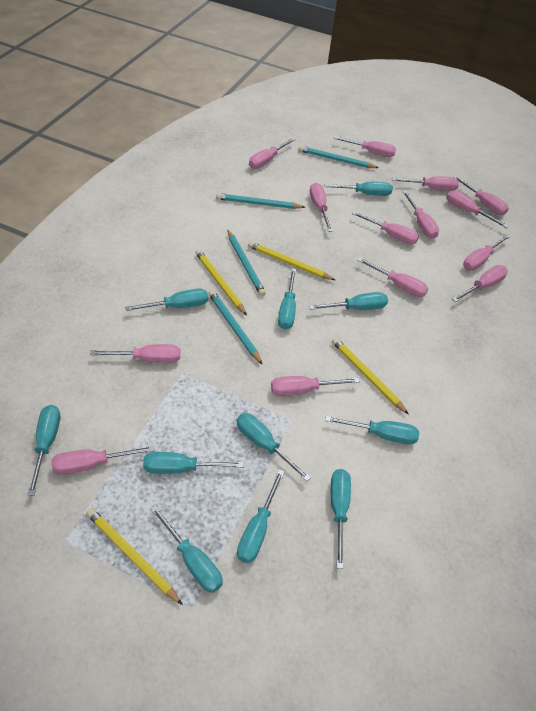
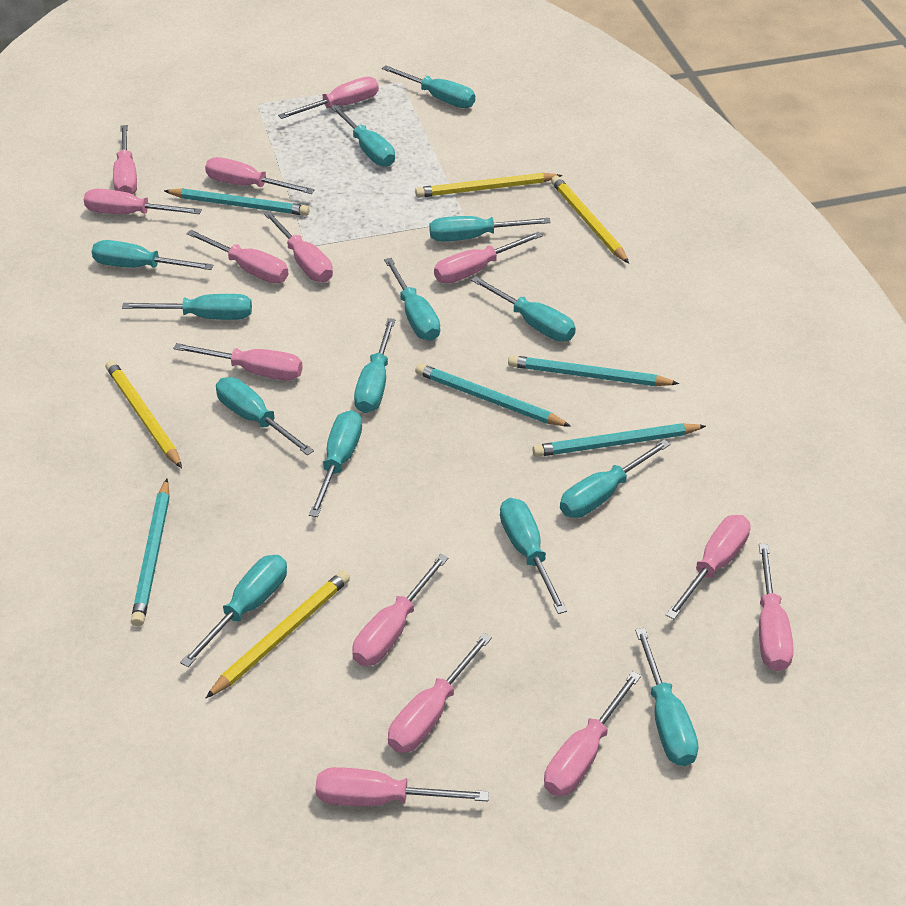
turquoise pencil: 4 -> 5
turquoise screwdriver: 11 -> 14

